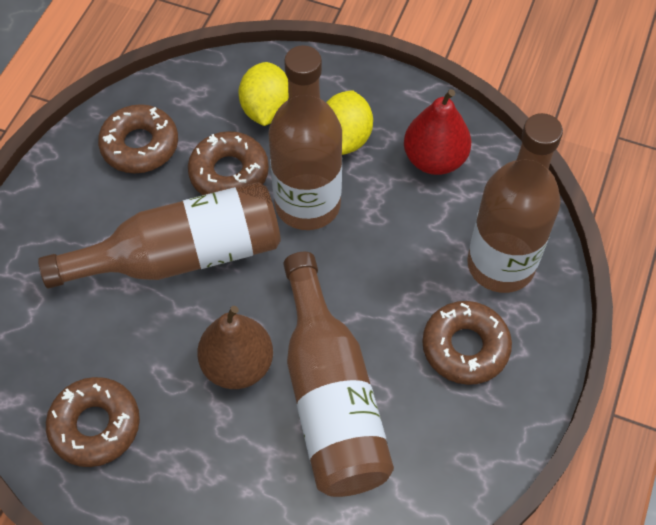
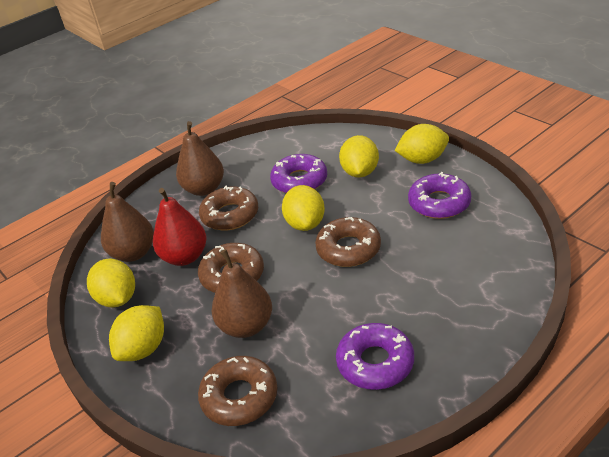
brown bottle: 4 -> 0
brown pear: 1 -> 3
purple donut: 0 -> 3
yellow lemon: 2 -> 5

